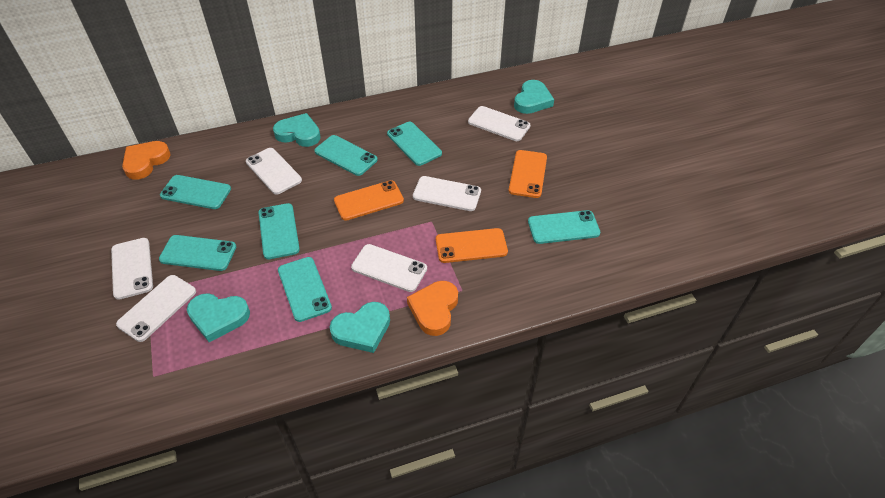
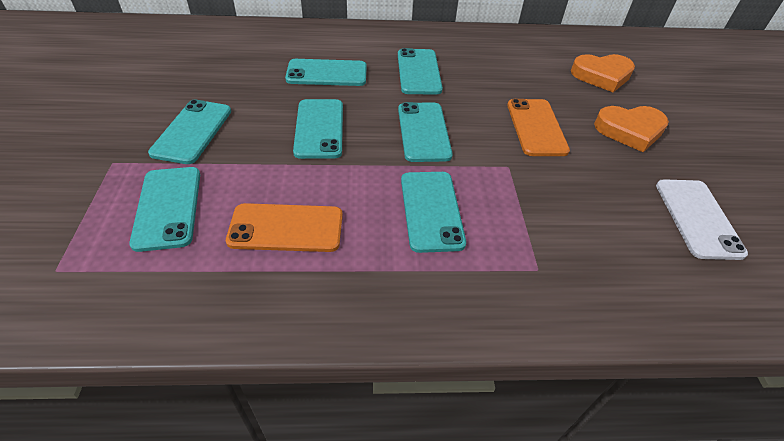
orange phone: 3 -> 2
turquoise heart: 4 -> 0
white phone: 6 -> 1

